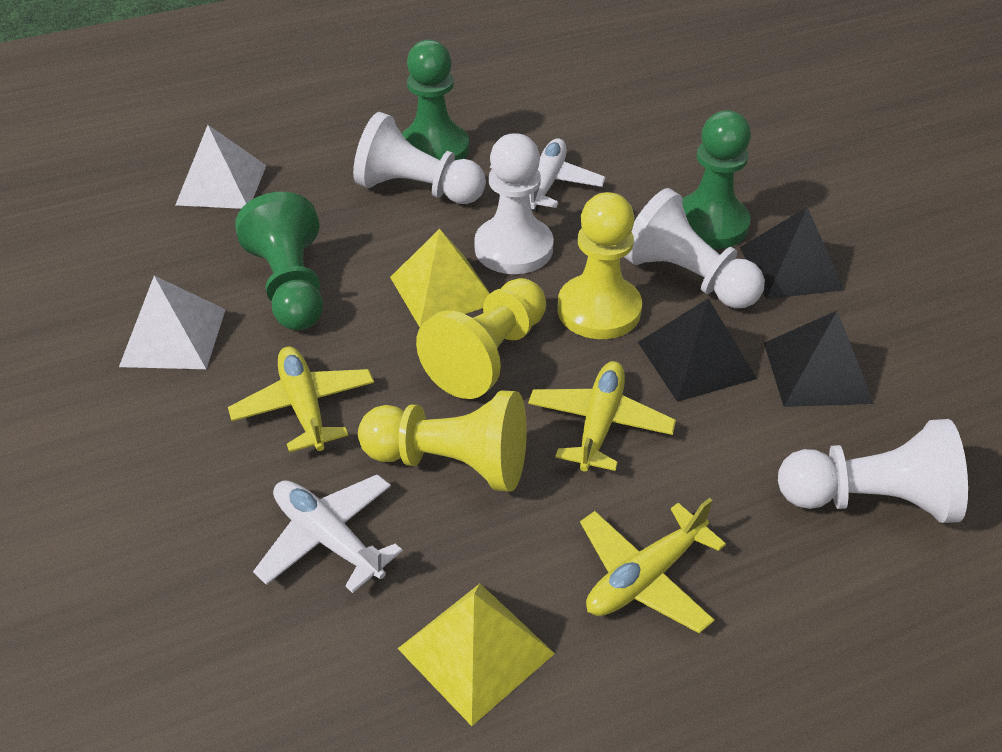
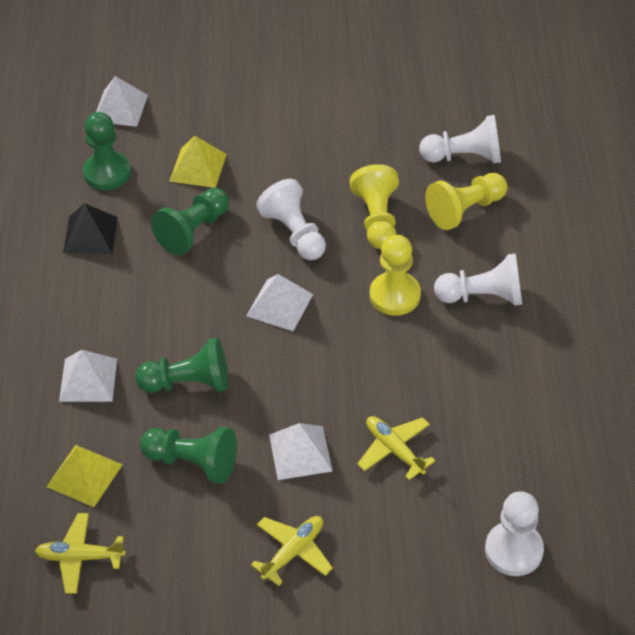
black pyramid: 3 -> 1
green pawn: 3 -> 4
white plane: 2 -> 0
white pyramid: 2 -> 4

